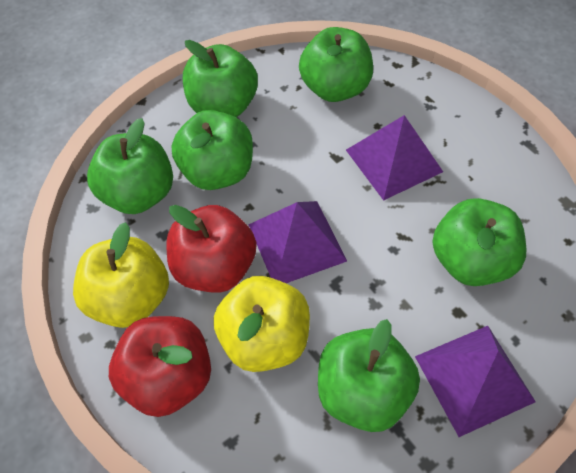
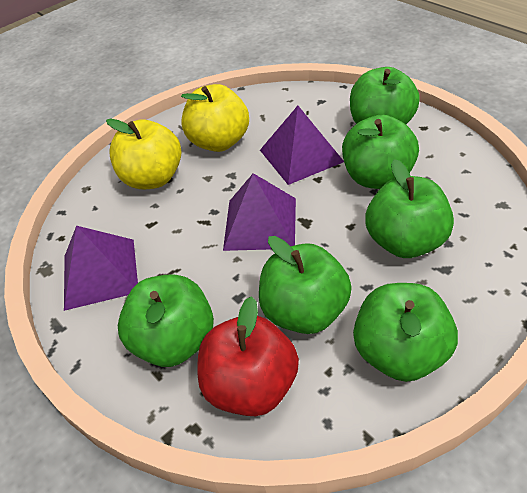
red apple: 2 -> 1

